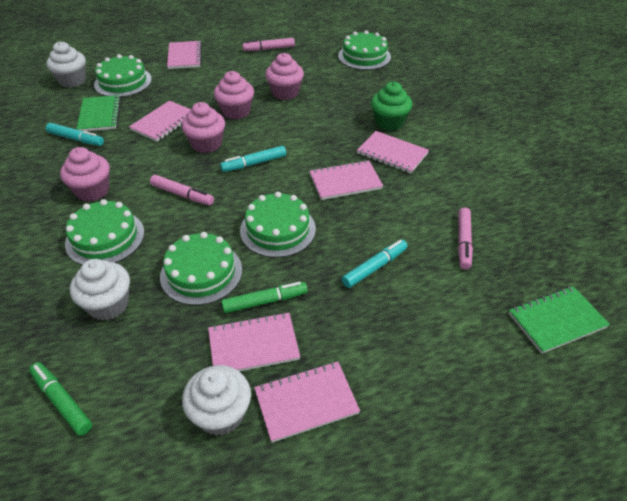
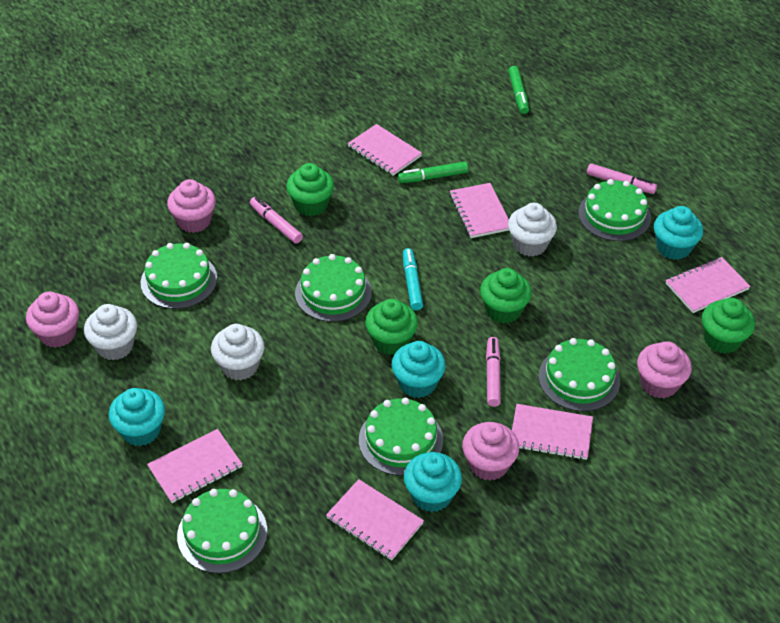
green cake: 5 -> 6
green cupcake: 1 -> 4
green notebook: 2 -> 0
turquoise cupcake: 0 -> 4
turquoise marker: 3 -> 1

